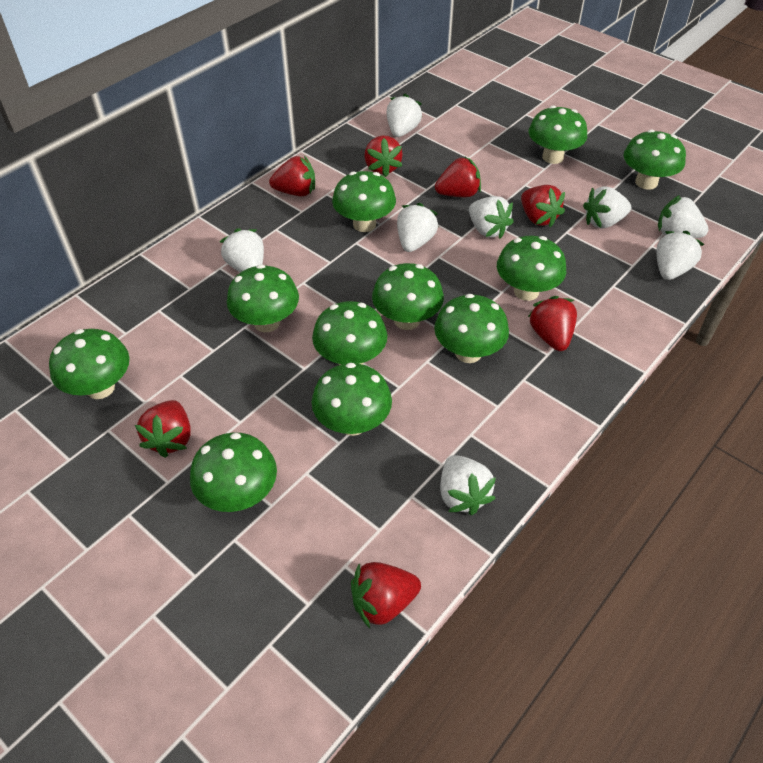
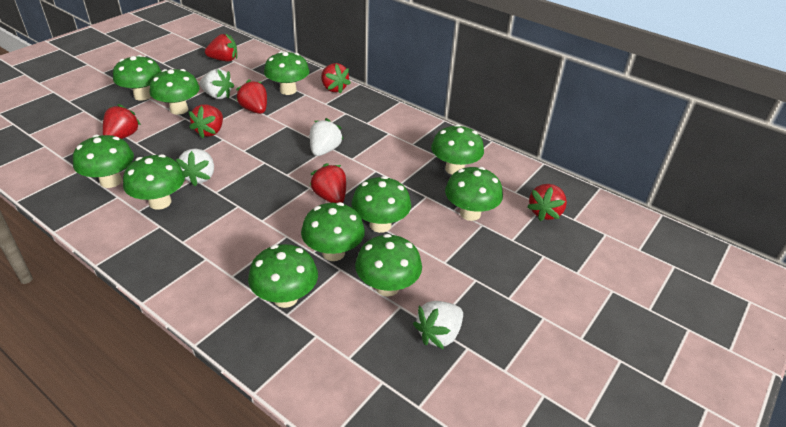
white strawberry: 8 -> 4

